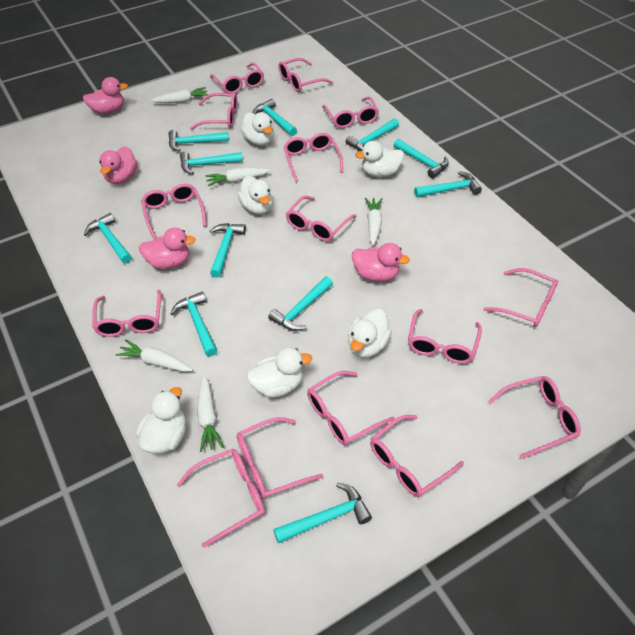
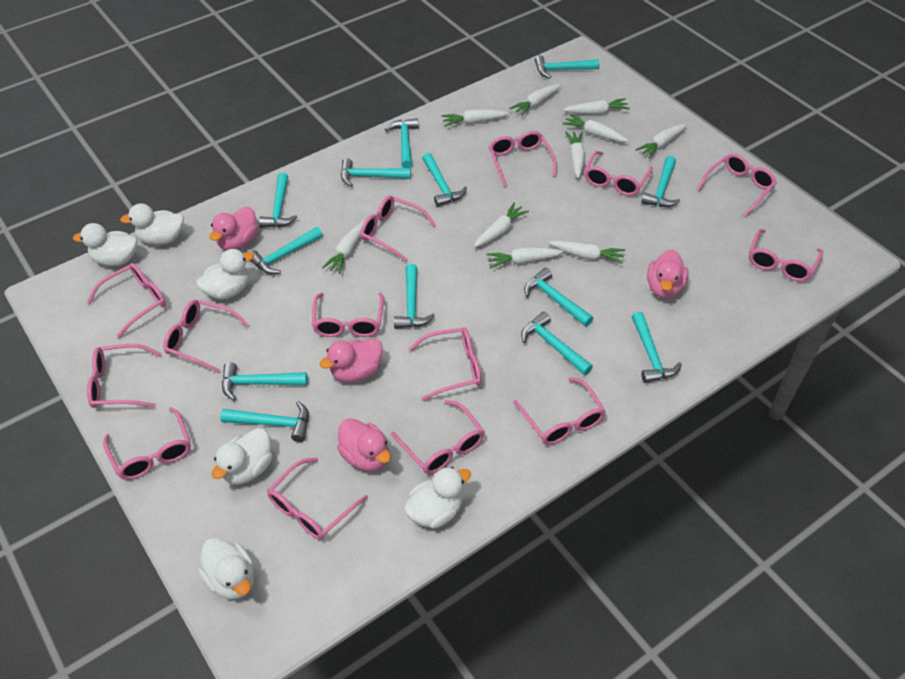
pink glasses: 15 -> 14
turquoise hammer: 11 -> 13
white carrot: 5 -> 10

